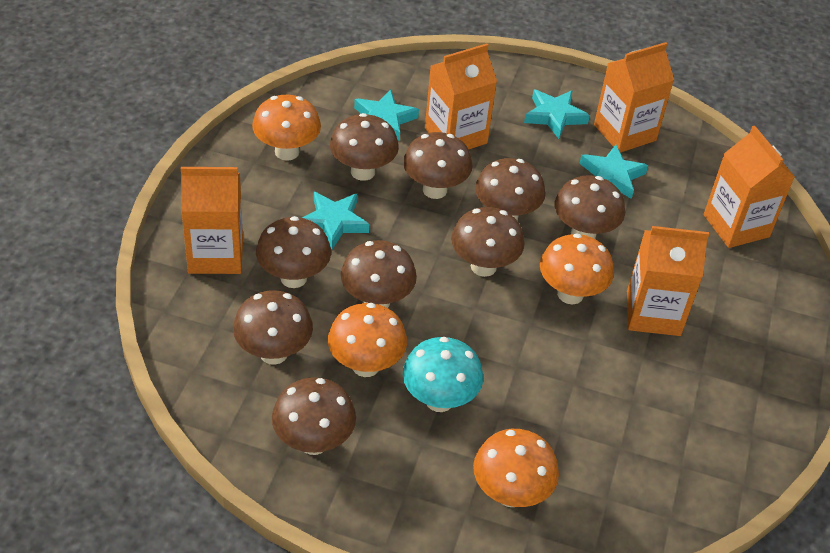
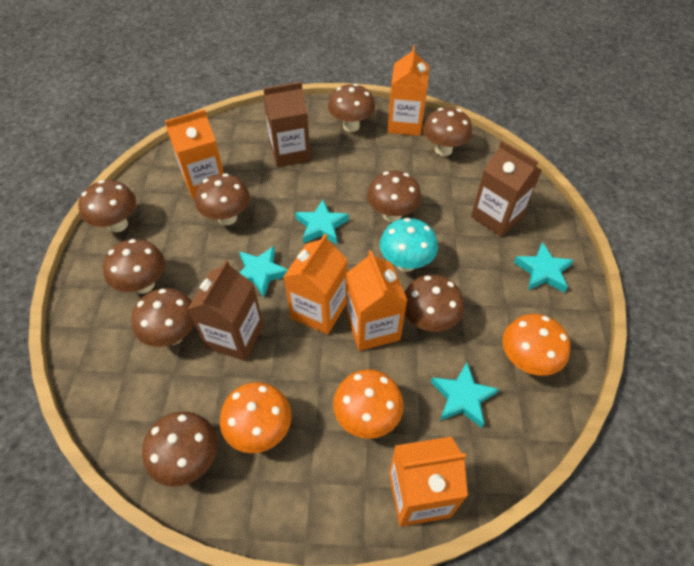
brown carton: 0 -> 3
orange mushroom: 4 -> 3

